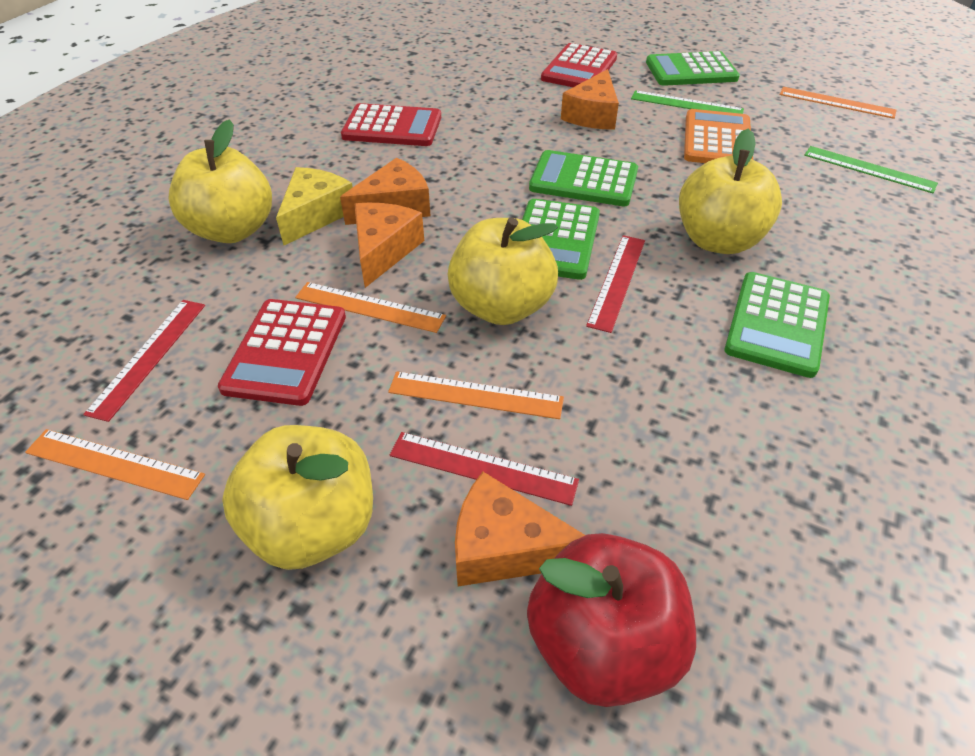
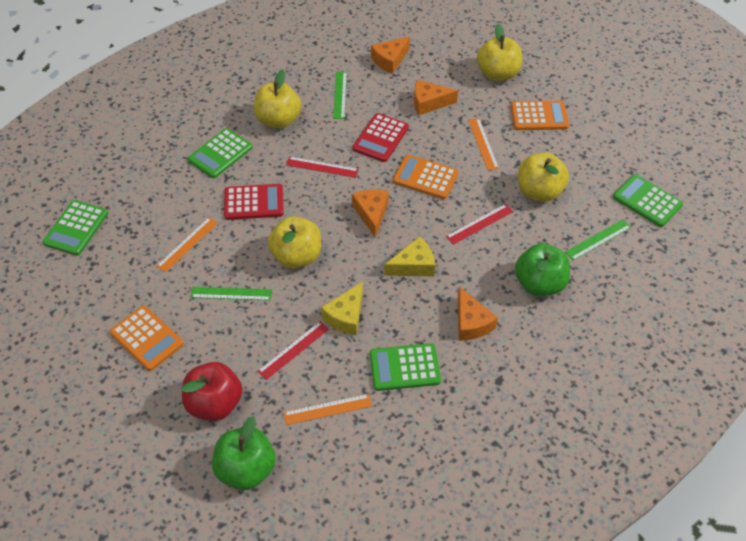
green apple: 0 -> 2
green ruler: 2 -> 3
orange calculator: 1 -> 3
orange ruler: 4 -> 3
red calculator: 3 -> 2
yellow cheese: 1 -> 2

